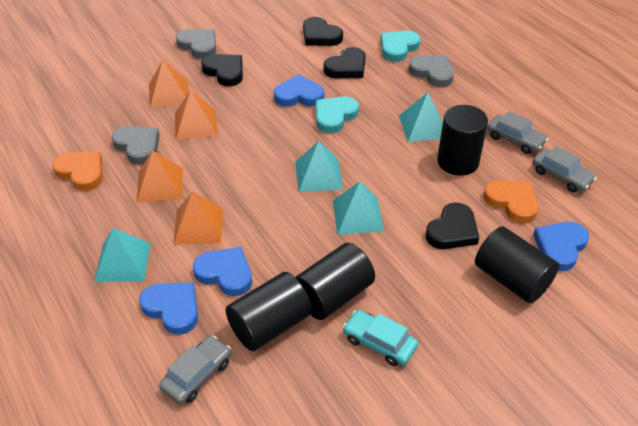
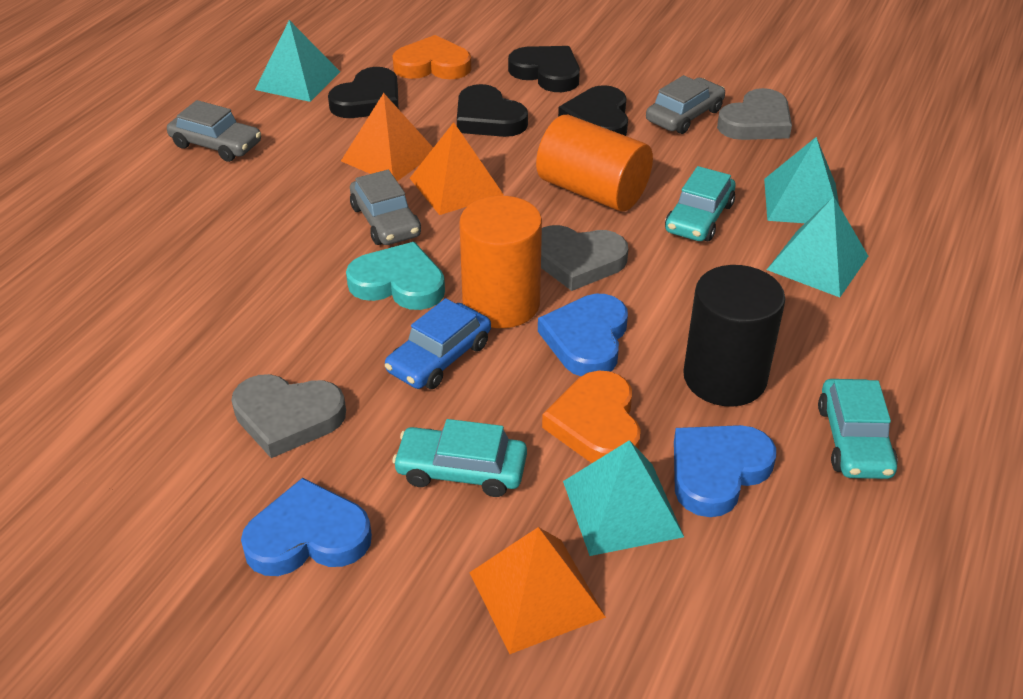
black cylinder: 4 -> 1
blue car: 0 -> 1
blue heart: 4 -> 3
orange cylinder: 0 -> 2
orange pyramid: 4 -> 3
turquoise car: 1 -> 3
turquoise heart: 2 -> 1

